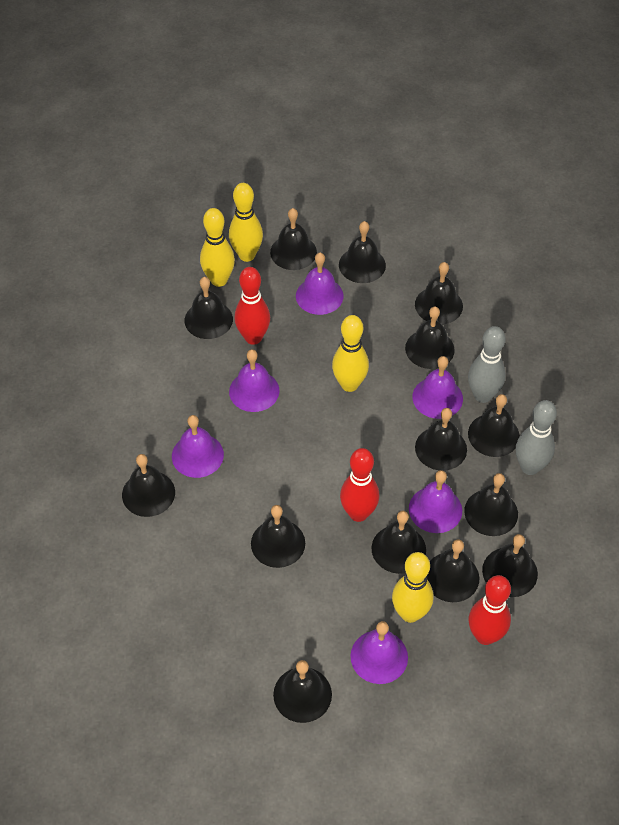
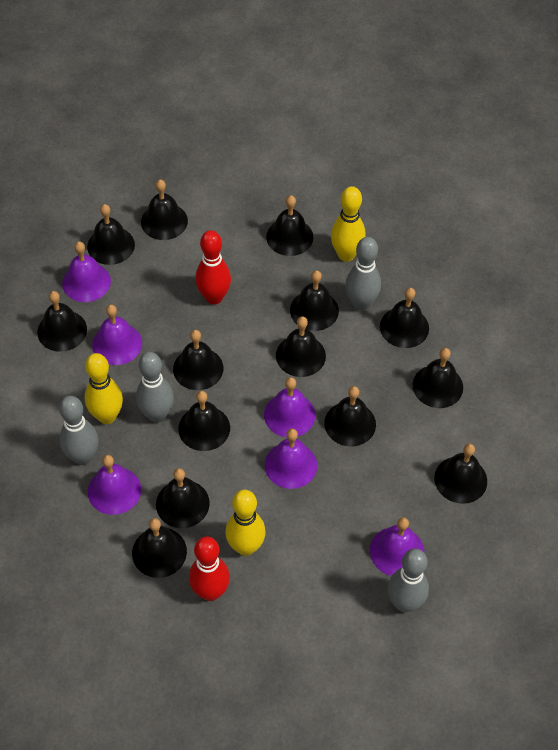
grey bowling pin: 2 -> 4
red bowling pin: 3 -> 2
yellow bowling pin: 4 -> 3

